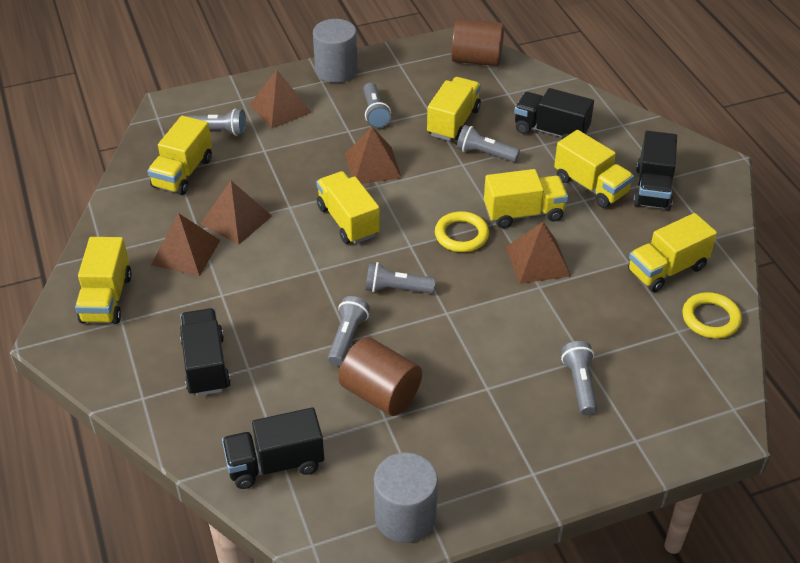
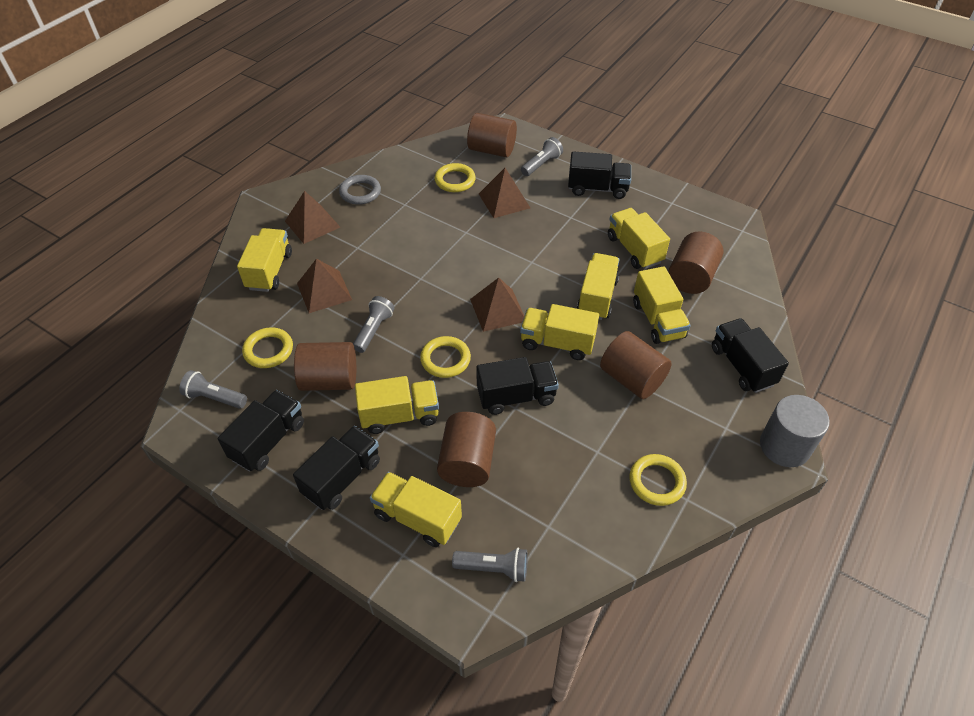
black truck: 4 -> 5
brown cylinder: 2 -> 5
brown pyramid: 5 -> 4
grey cylinder: 2 -> 1
grey flashlight: 6 -> 4
grey ring: 0 -> 1
yellow ring: 2 -> 4

